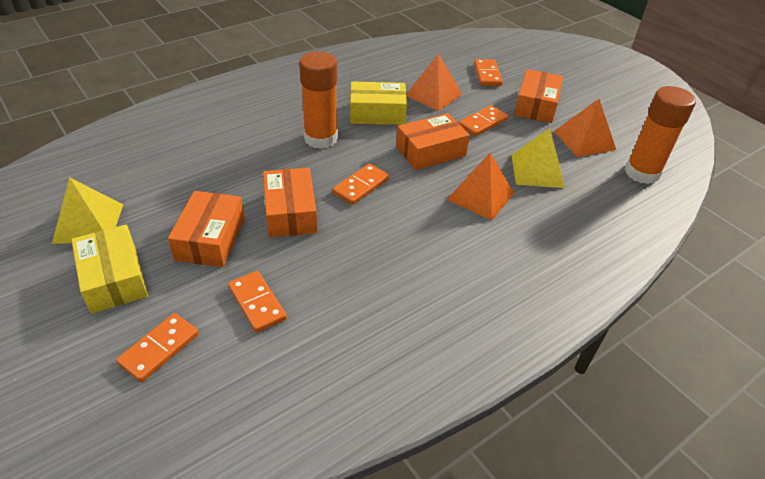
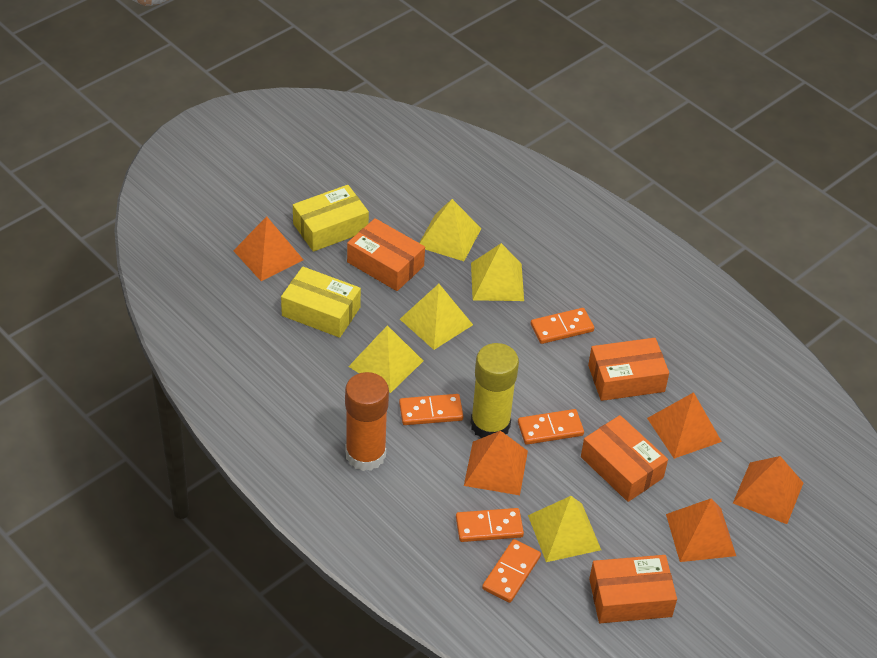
orange glue stick: 2 -> 1
orange pyramid: 3 -> 5
yellow glue stick: 0 -> 1
yellow pyramid: 2 -> 5

